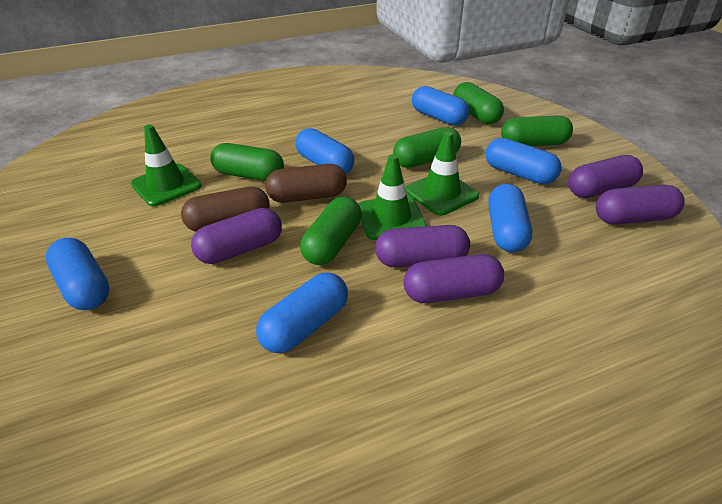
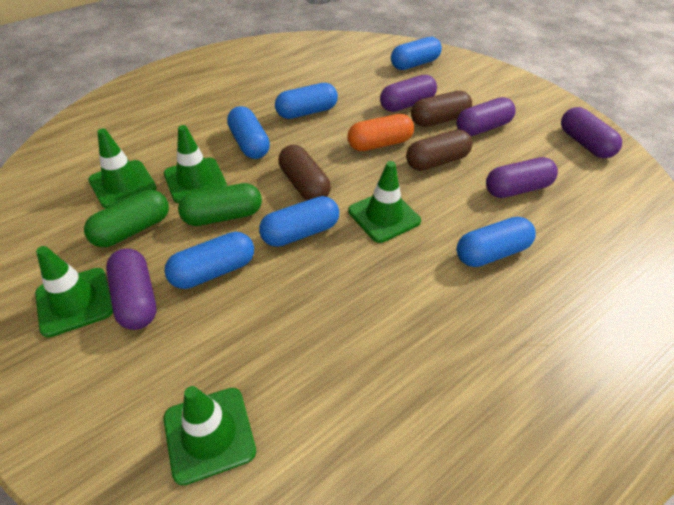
brown capsule: 2 -> 3
green capsule: 5 -> 2
green traffic cone: 3 -> 5
orange capsule: 0 -> 1

